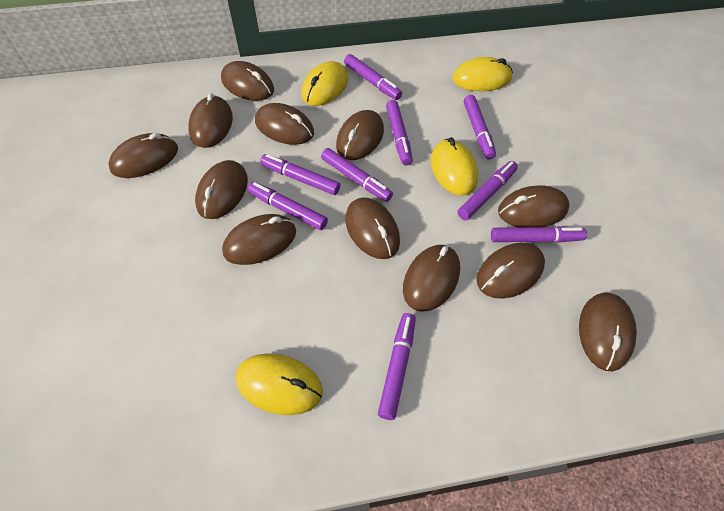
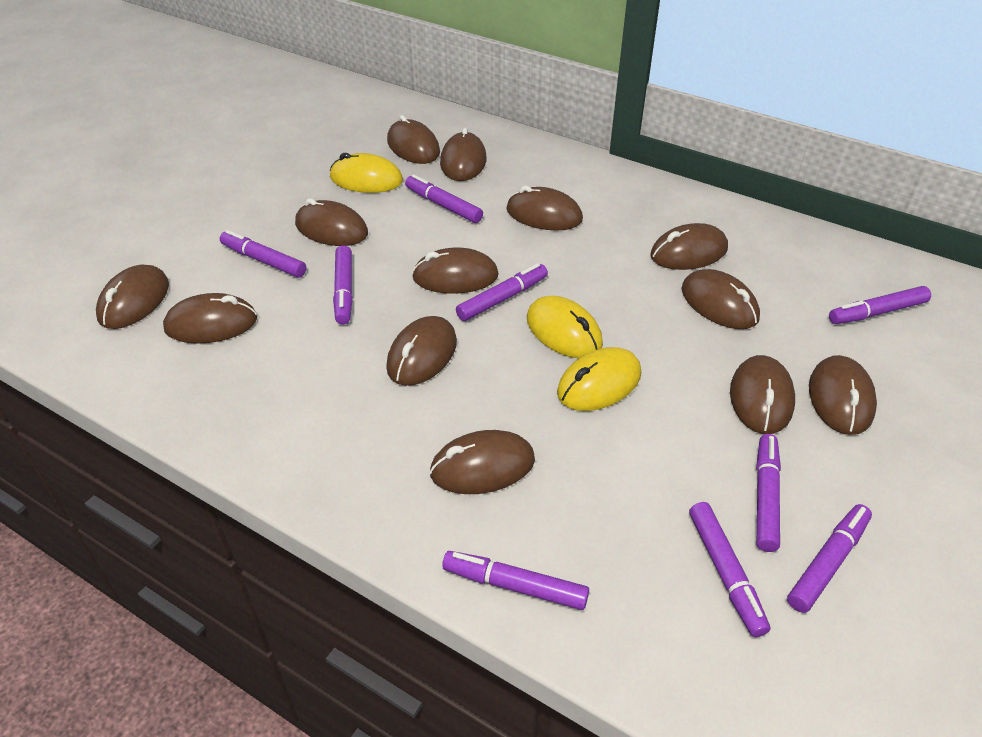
brown mouse: 12 -> 13
yellow mouse: 4 -> 3

